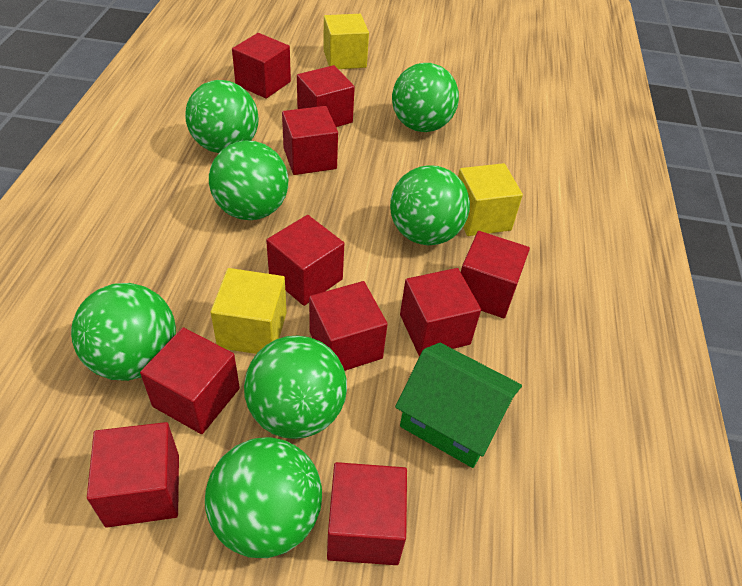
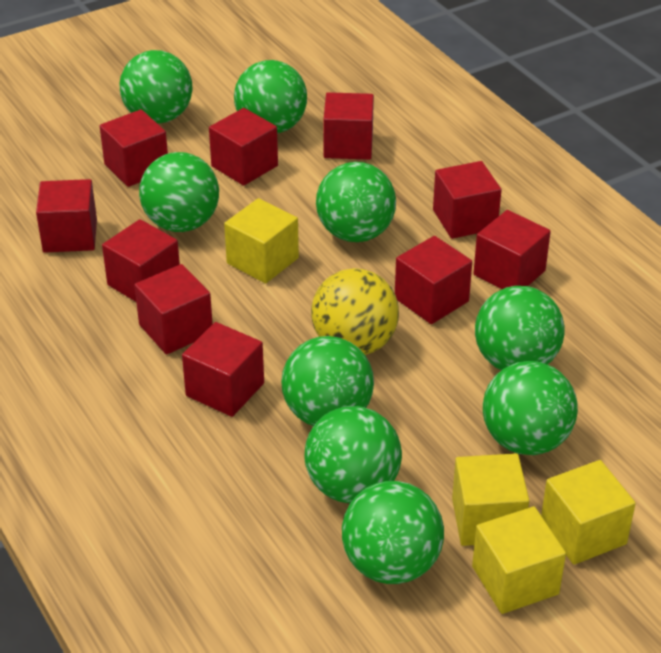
green ball: 7 -> 9
green house: 1 -> 0
yellow ball: 0 -> 1
yellow cube: 3 -> 4

